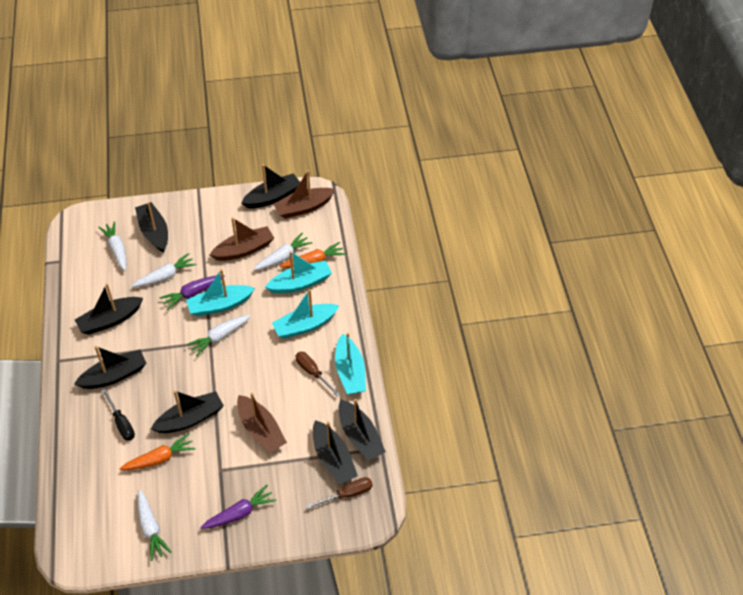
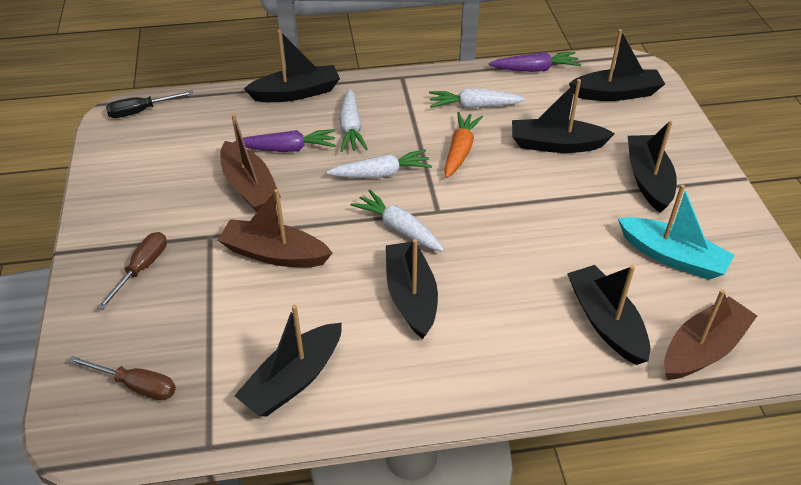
orange carrot: 2 -> 1
turquoise boat: 4 -> 1
white carrot: 5 -> 4

